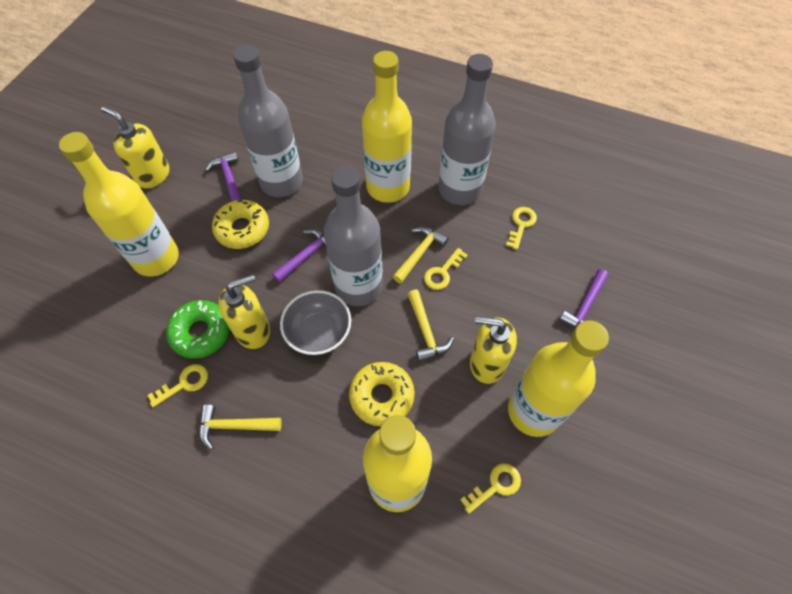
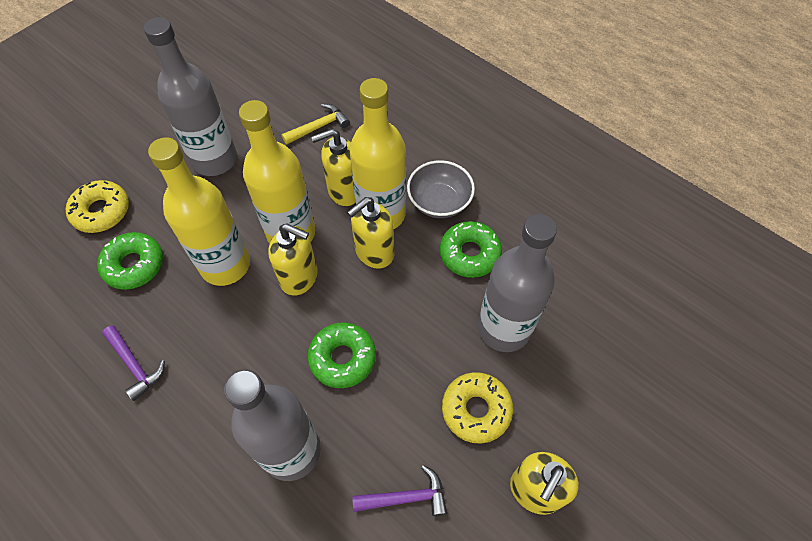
green donut: 1 -> 3
purple hammer: 3 -> 2
yellow bottle: 4 -> 3
yellow hammer: 3 -> 1
yellow key: 4 -> 0
yellow soap dispenser: 3 -> 4

